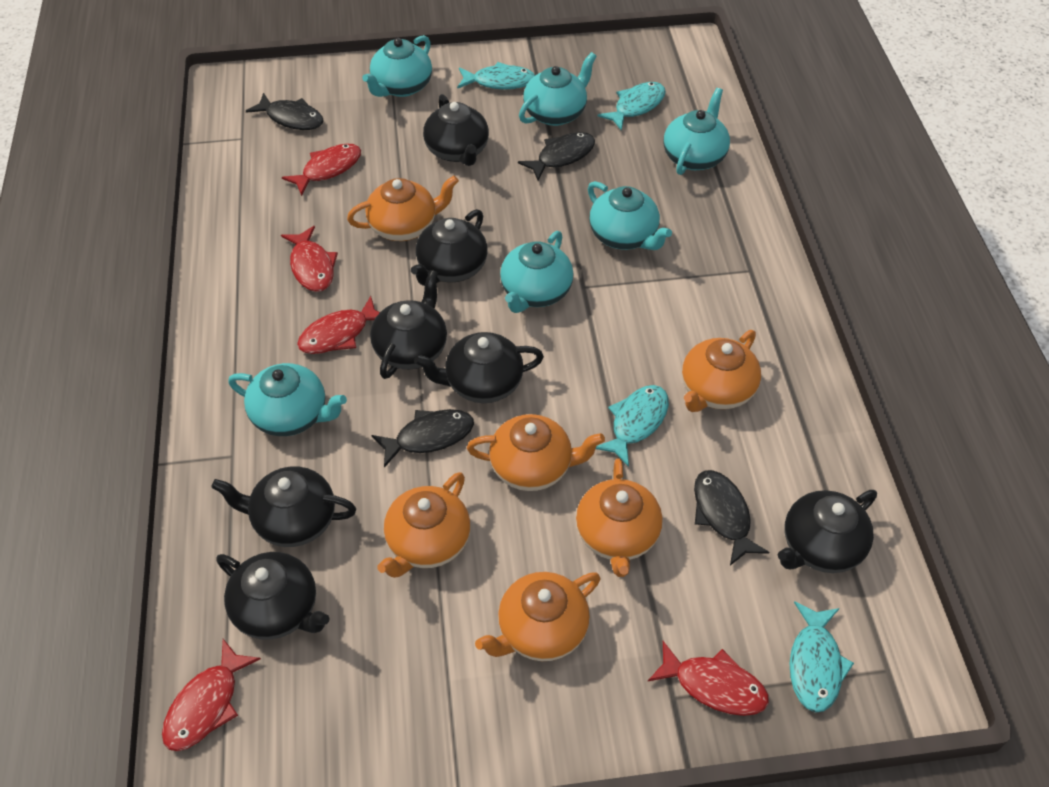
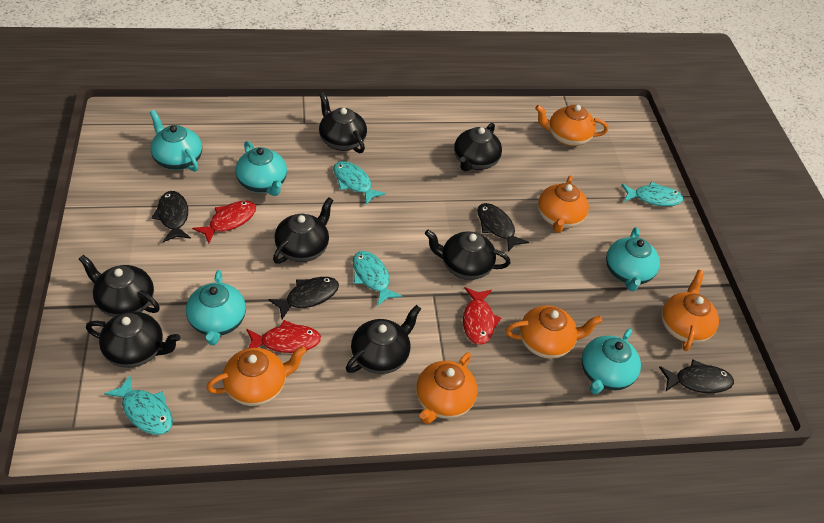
red fish: 5 -> 3
turquoise teapot: 6 -> 5

